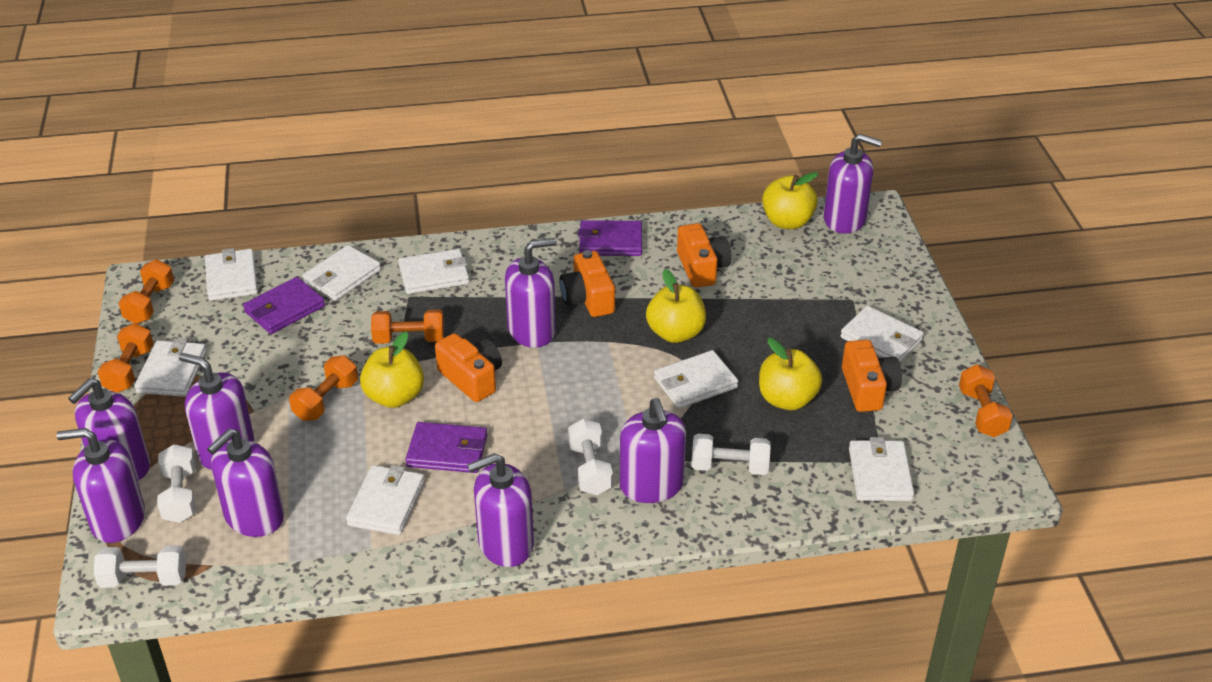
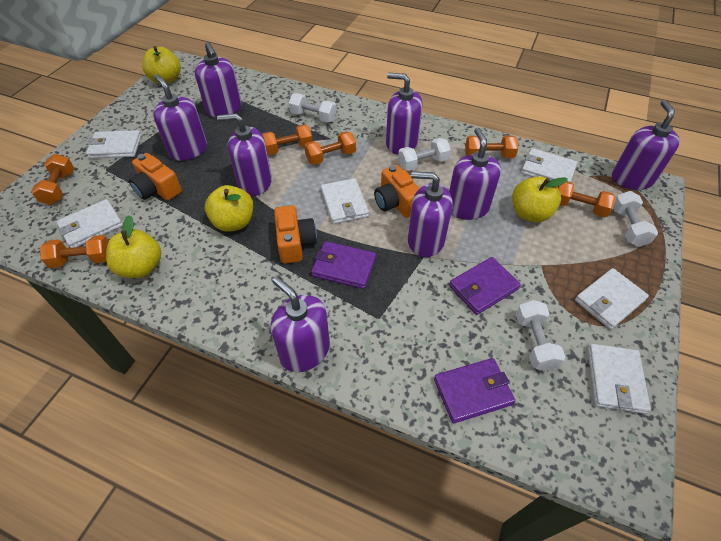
orange camera: 4 -> 3
orange dumbbell: 5 -> 6
white wallet: 8 -> 6

